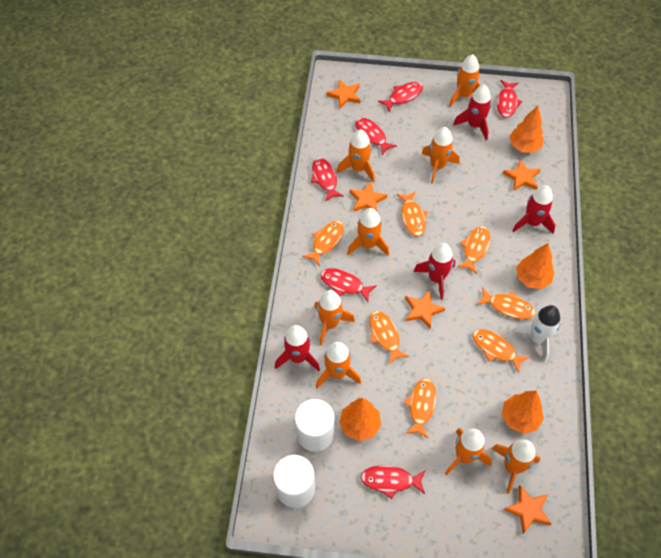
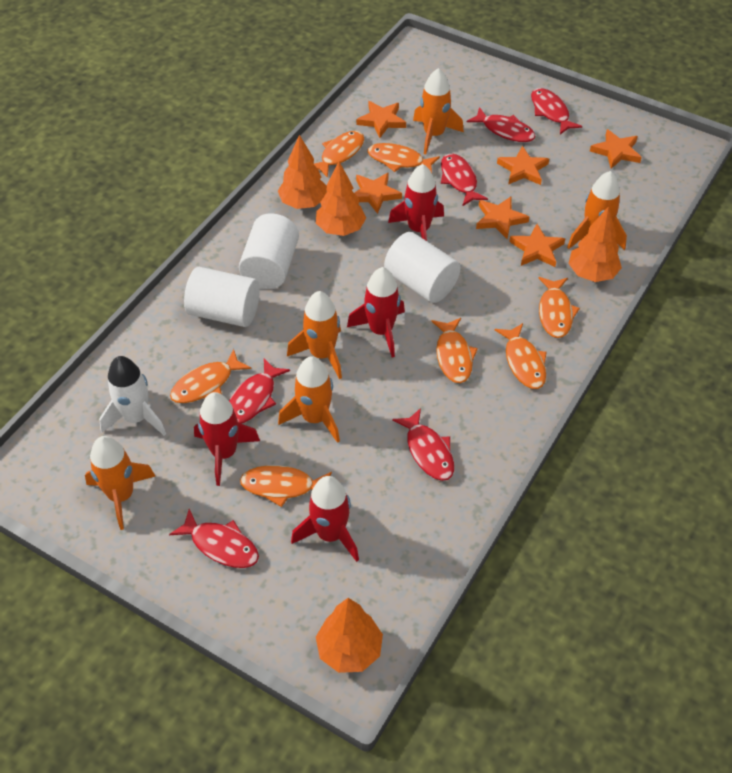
orange rocket: 8 -> 5
orange star: 5 -> 6
white cylinder: 2 -> 3

